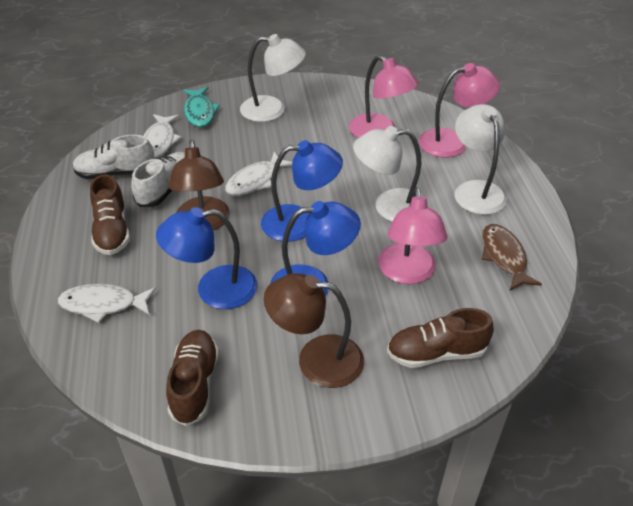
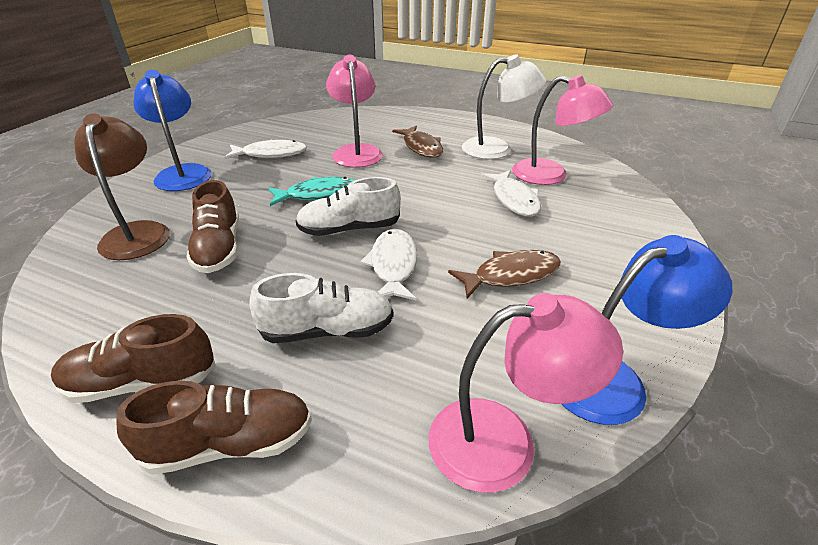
blue lamp: 3 -> 2
brown fish: 1 -> 2
brown lamp: 2 -> 1
white lamp: 3 -> 1

